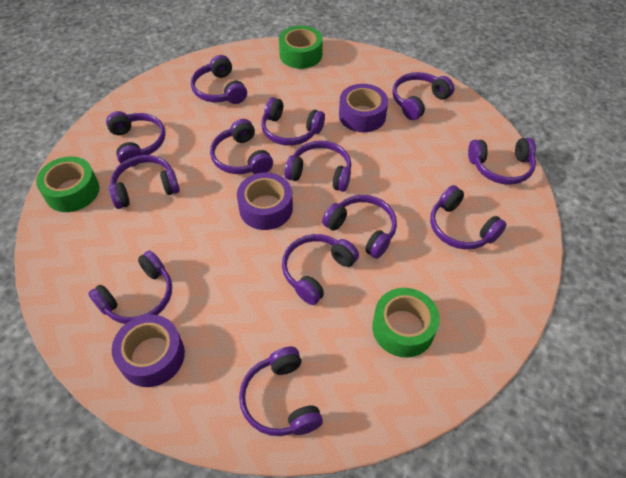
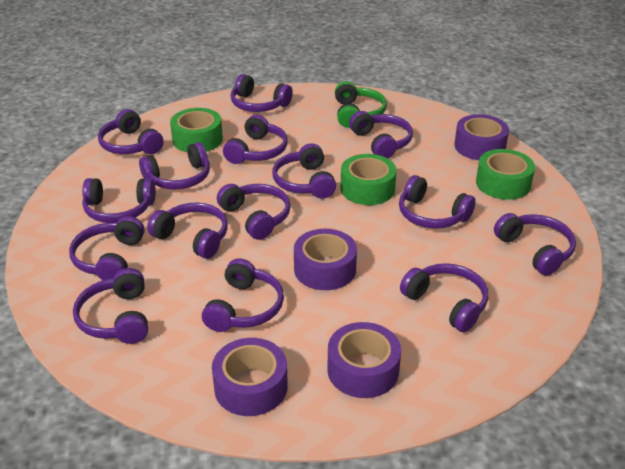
green headphones: 0 -> 1
purple headphones: 13 -> 15
purple tape: 3 -> 4

